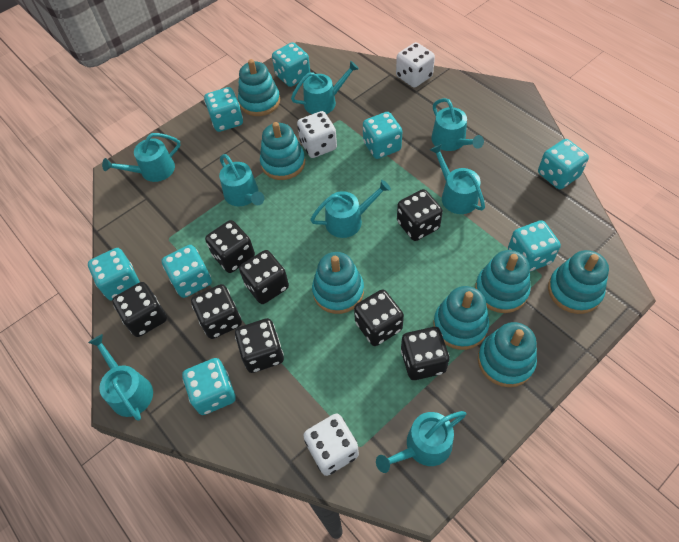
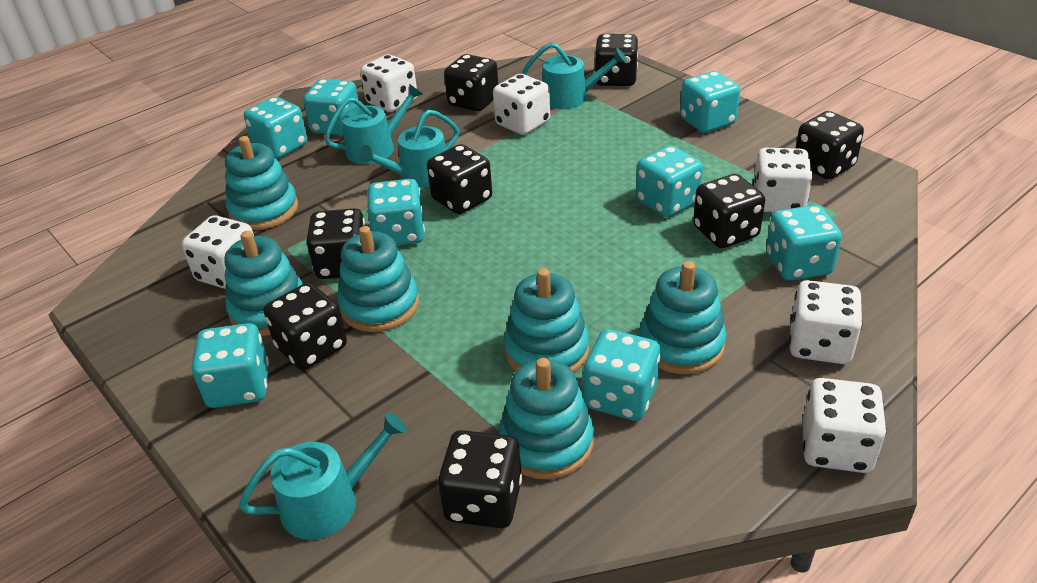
turquoise stacking toy: 7 -> 6
turquoise watering can: 8 -> 4
white dice: 3 -> 6

